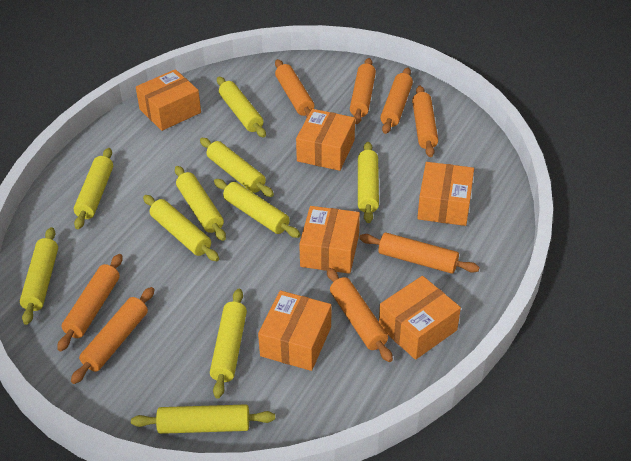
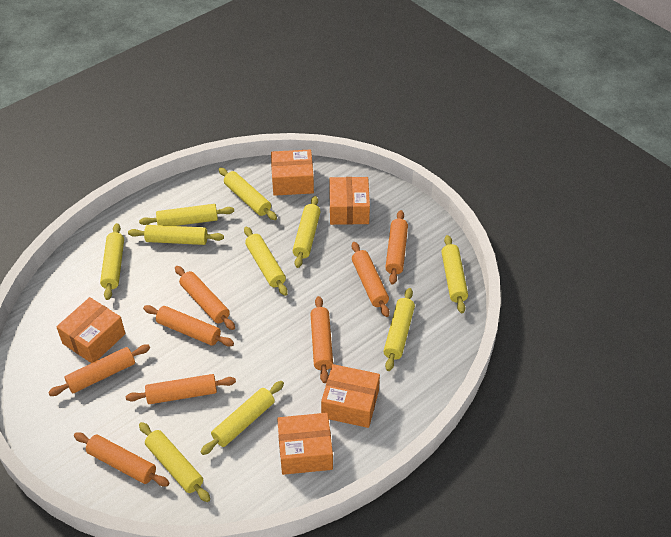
orange box: 6 -> 5

